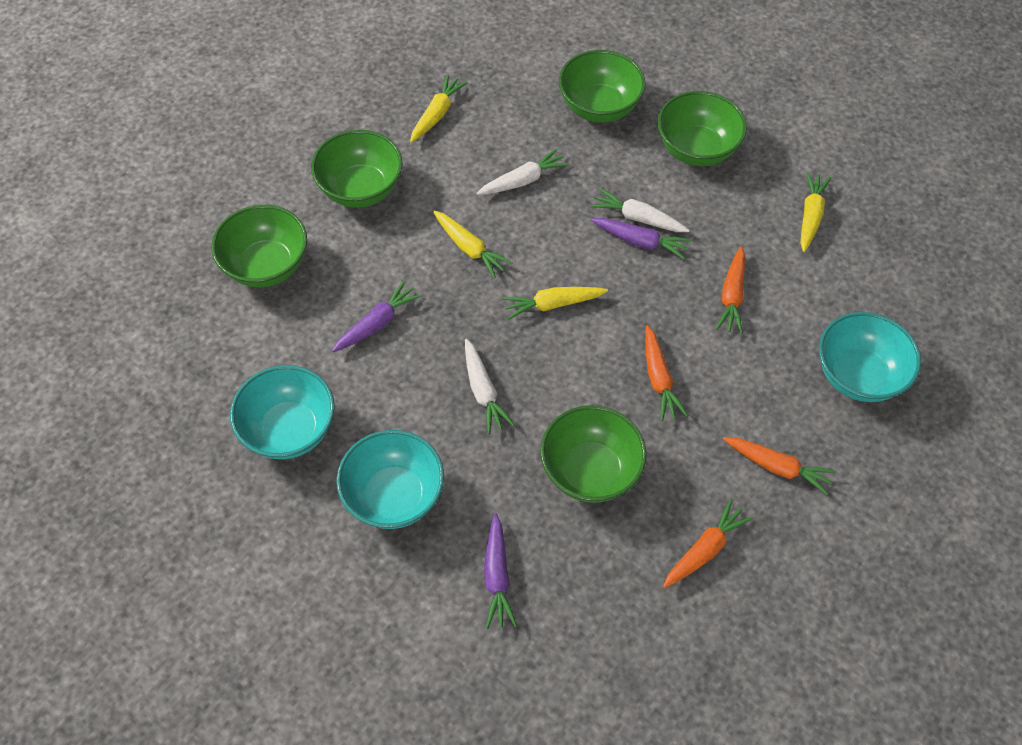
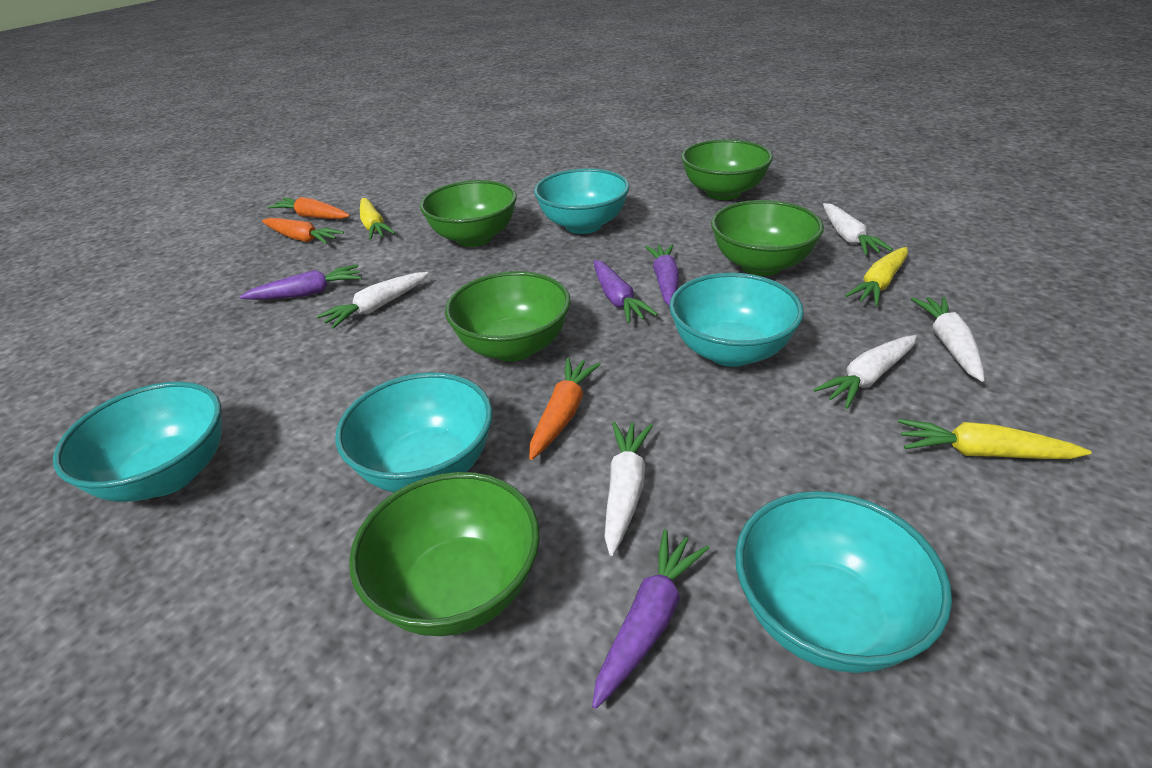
orange carrot: 4 -> 3
purple carrot: 3 -> 4
turquoise bowl: 3 -> 5
white carrot: 3 -> 5
yellow carrot: 4 -> 3

